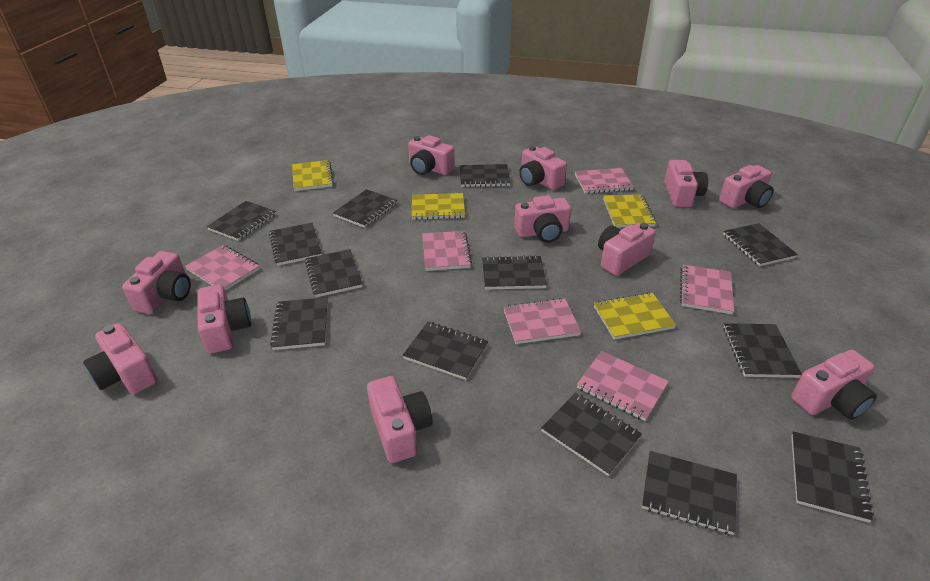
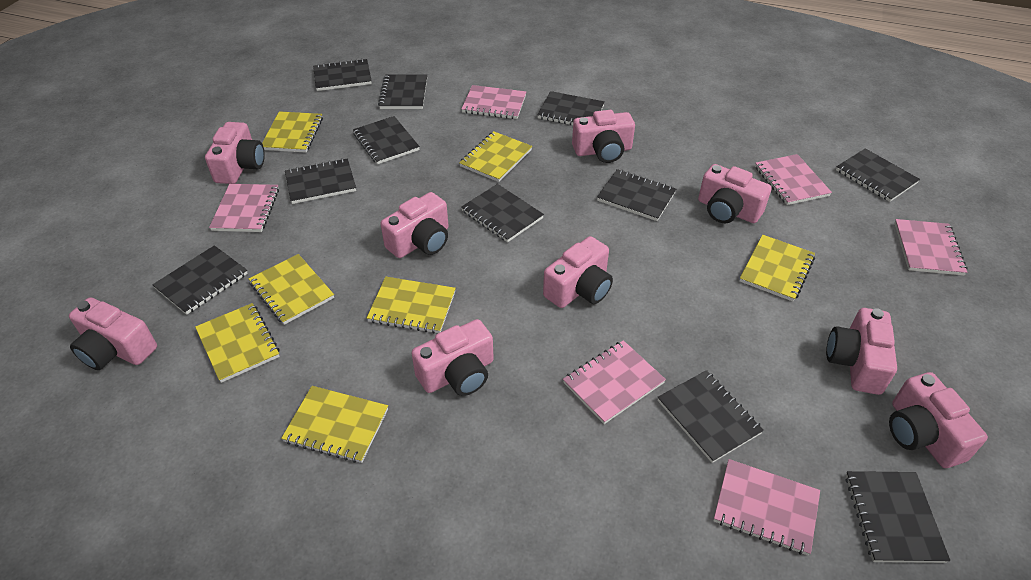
black notebook: 13 -> 11
pink camera: 11 -> 9
yellow notebook: 4 -> 7

